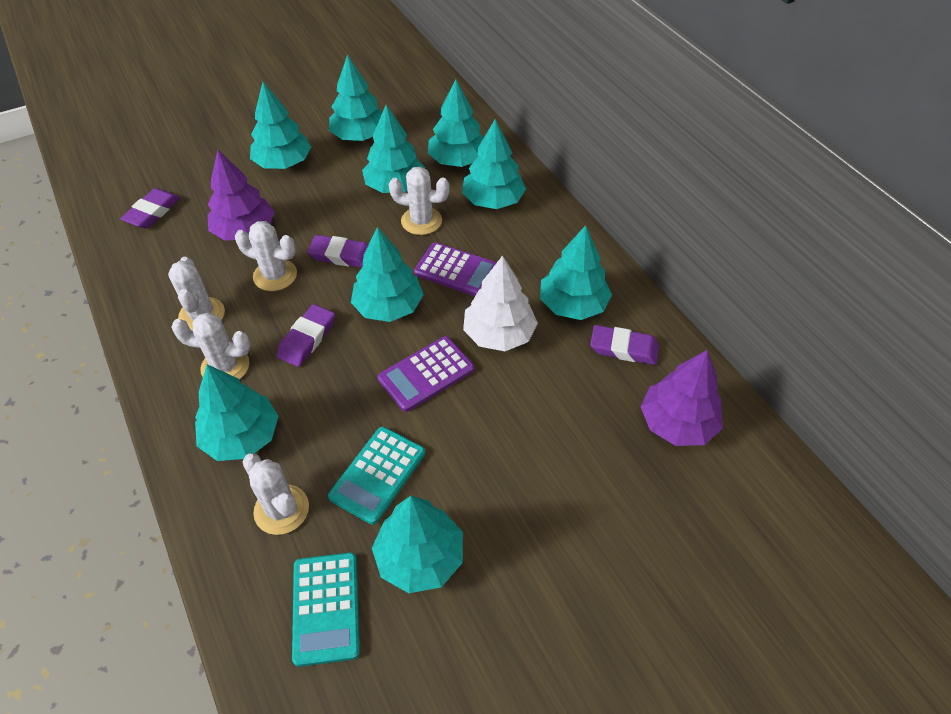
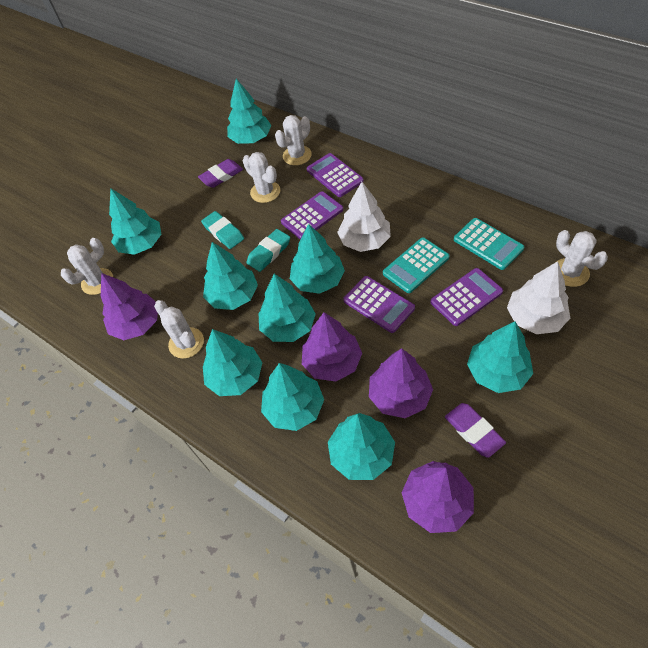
purple calculator: 2 -> 4
purple eraser: 4 -> 2
purple tree: 2 -> 4
turquoise eraser: 0 -> 2
white tree: 1 -> 2

